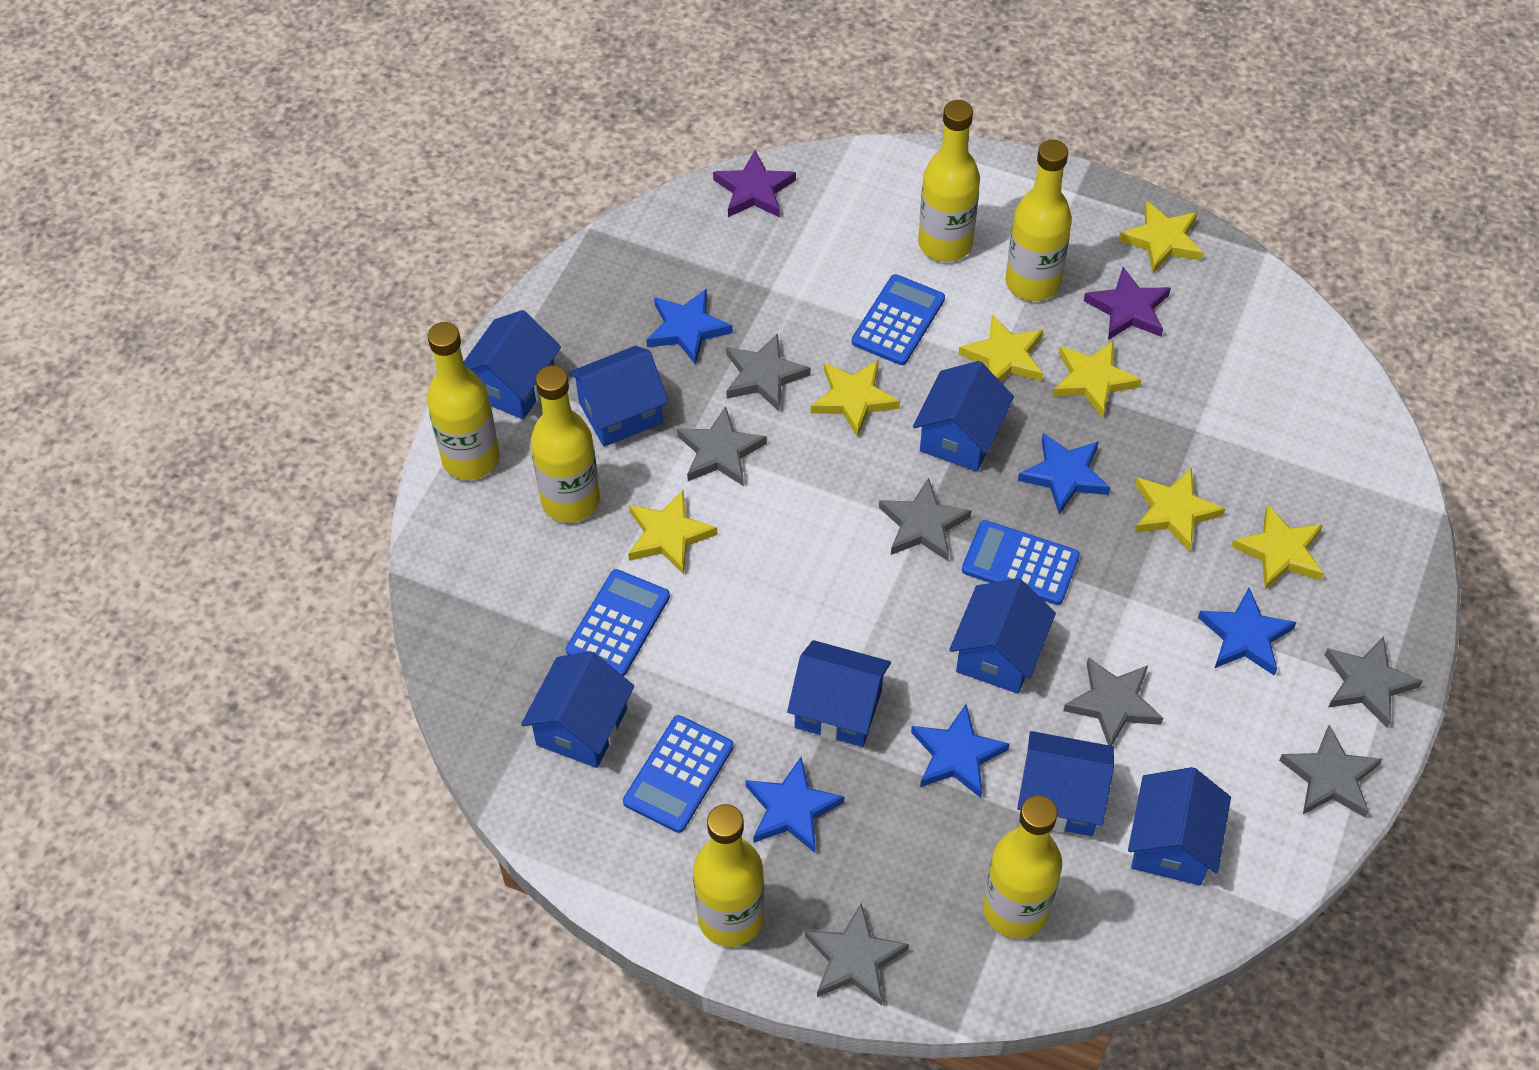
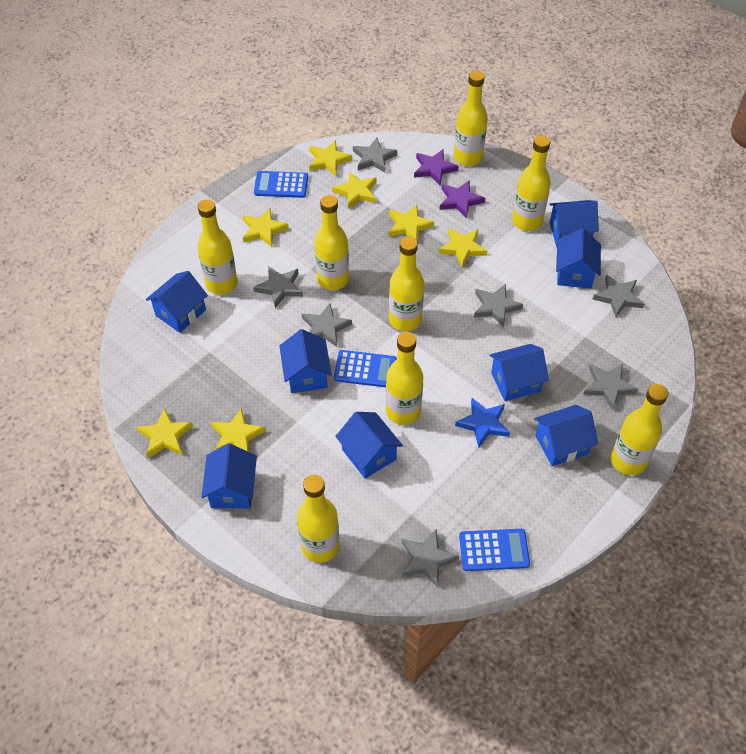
blue calculator: 4 -> 3
blue star: 5 -> 1
yellow bottle: 6 -> 8

